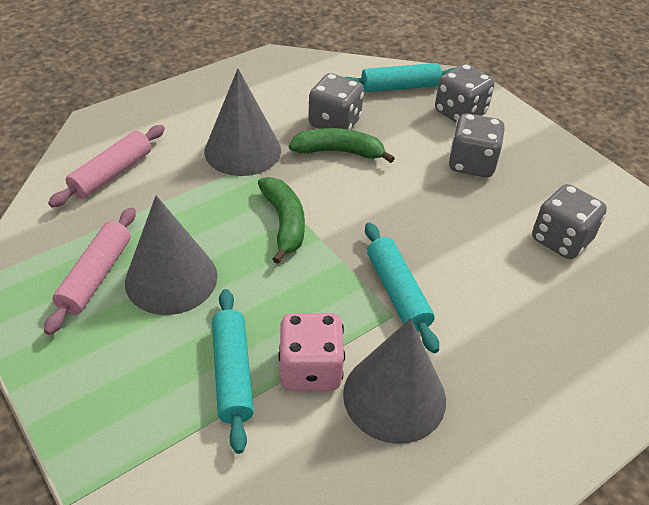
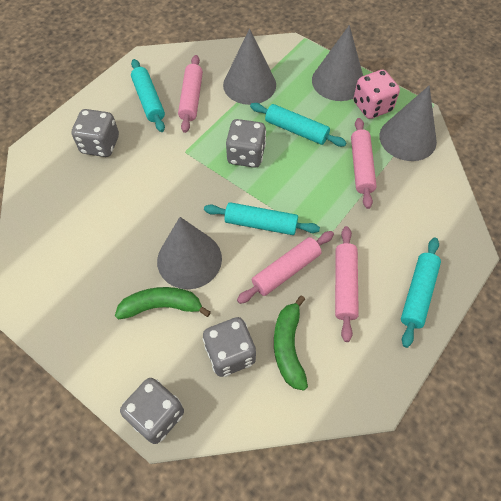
grey cone: 3 -> 4
pink rolling pin: 2 -> 4
turquoise rolling pin: 3 -> 4

